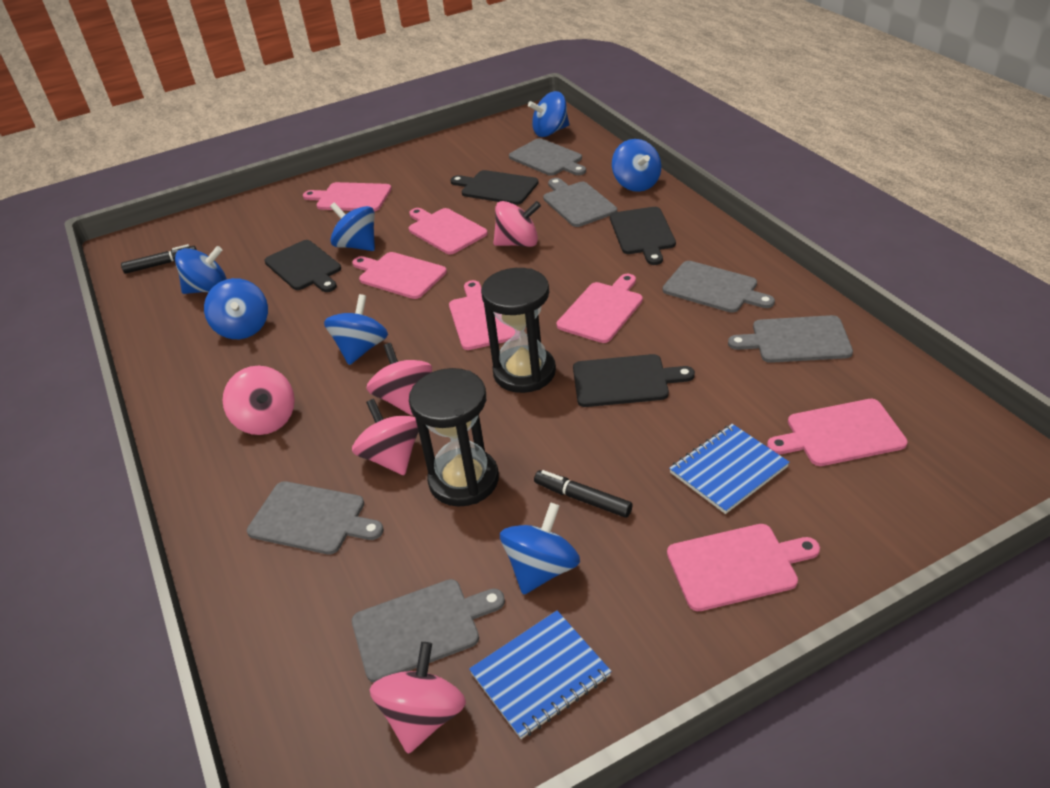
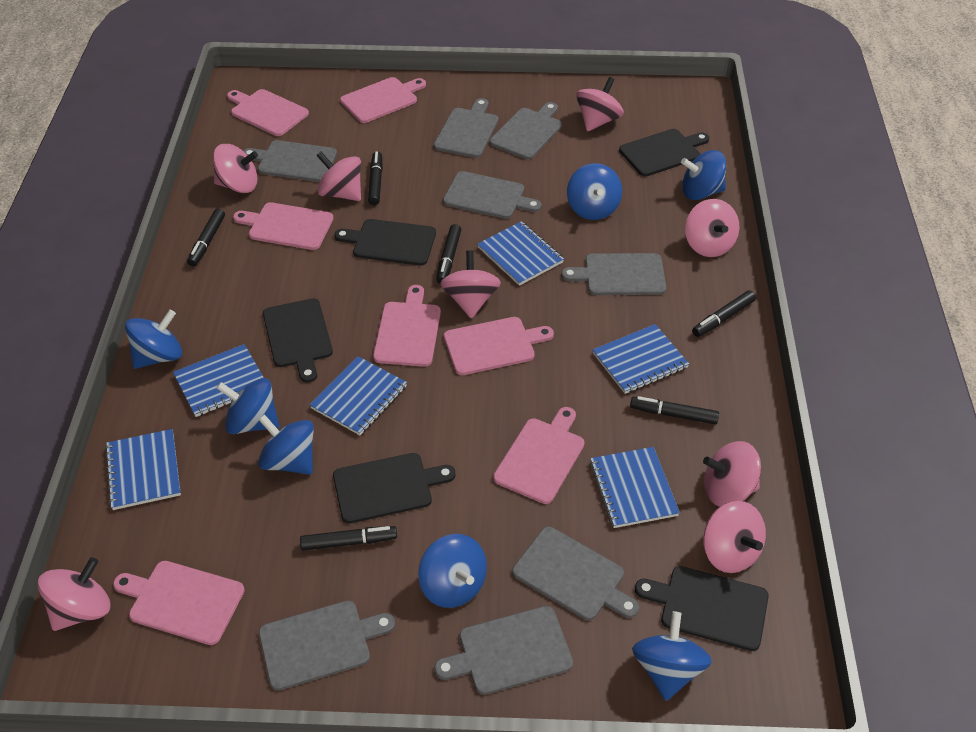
black cutting board: 4 -> 5
black hourglass: 2 -> 0
black marker: 2 -> 6
blue notebook: 2 -> 6
grey cutting board: 6 -> 8
pink spinning top: 5 -> 8

